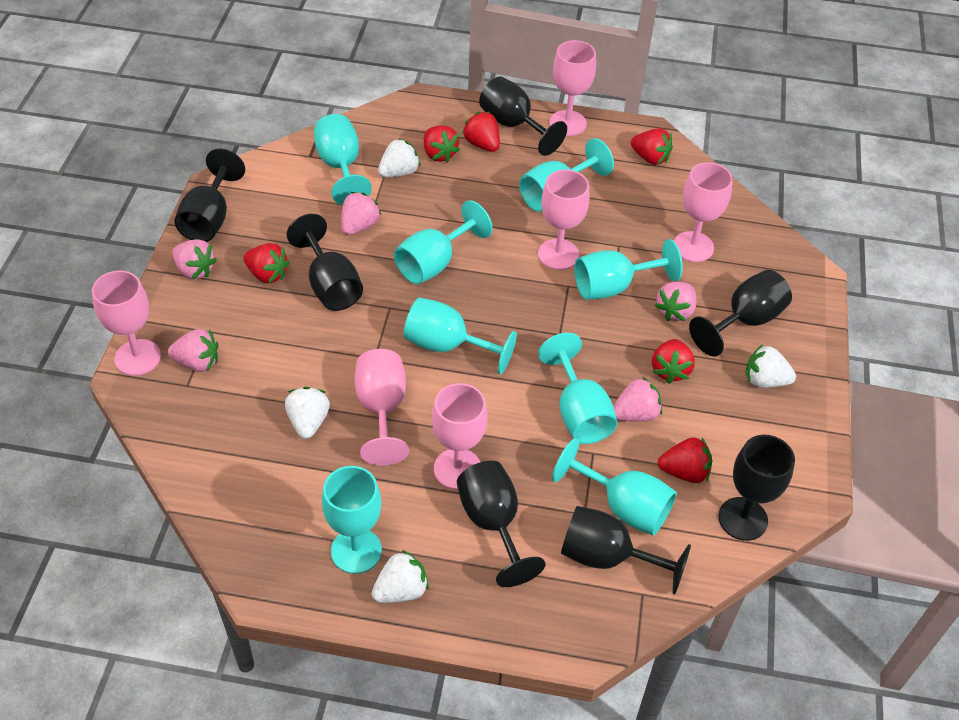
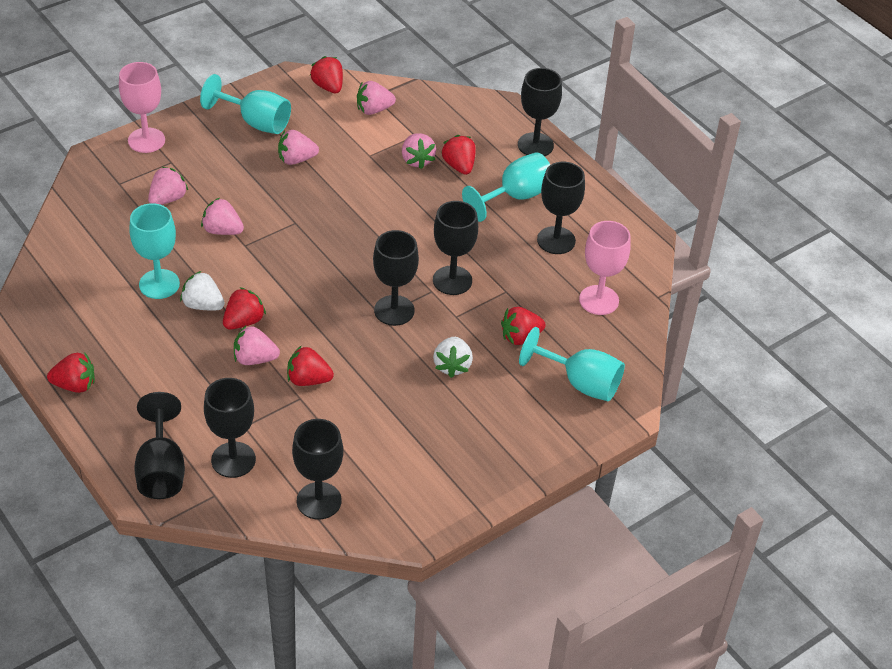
pink goblet: 6 -> 2
pink strawberry: 5 -> 6
turquoise goblet: 8 -> 4
white strawberry: 4 -> 2

